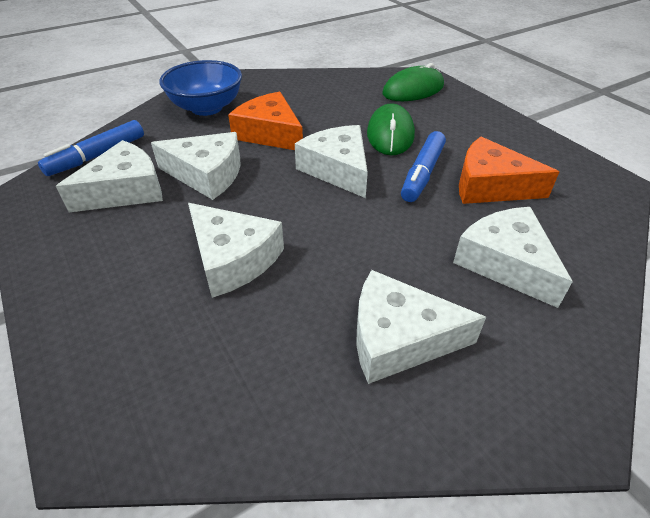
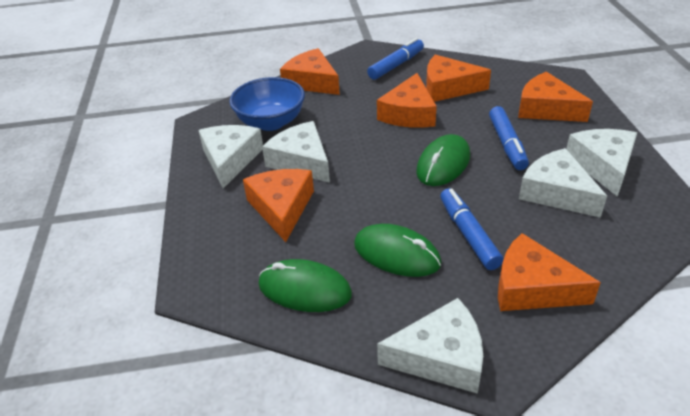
blue marker: 2 -> 3
green mouse: 2 -> 3
orange cheese: 2 -> 6
white cheese: 6 -> 5

